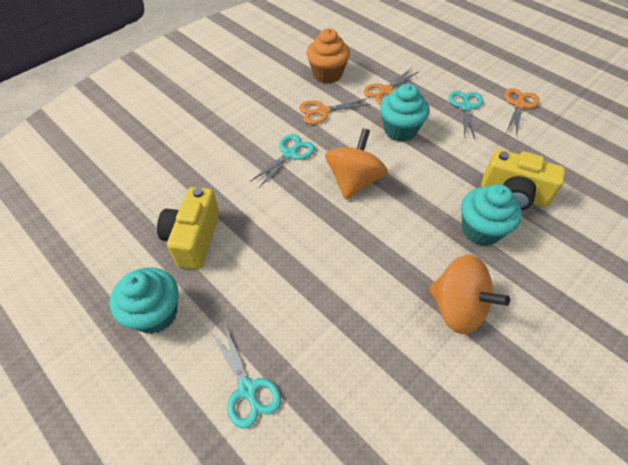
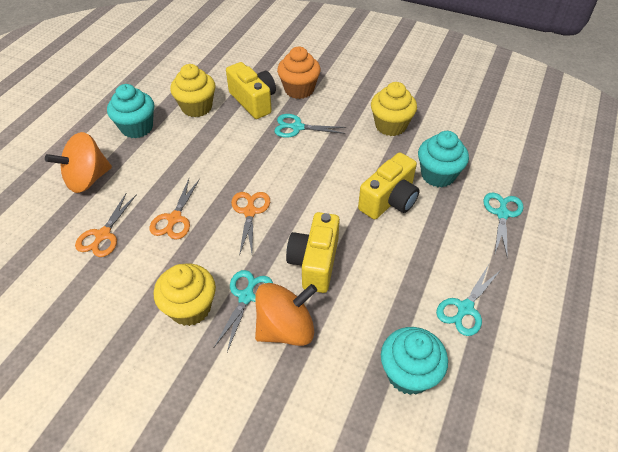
turquoise scissors: 3 -> 4
yellow camera: 2 -> 3
yellow cupcake: 0 -> 3

